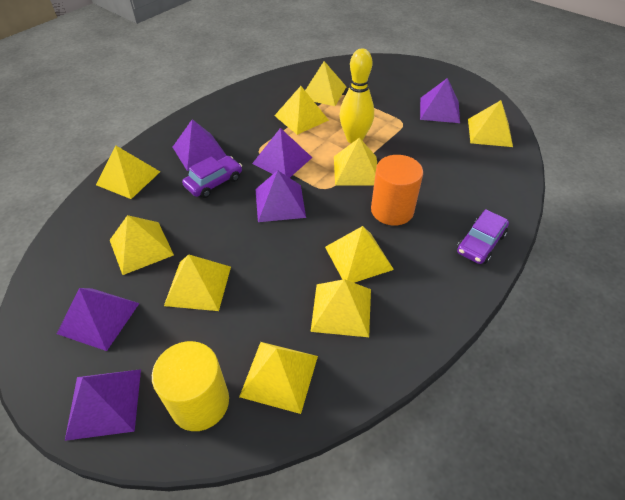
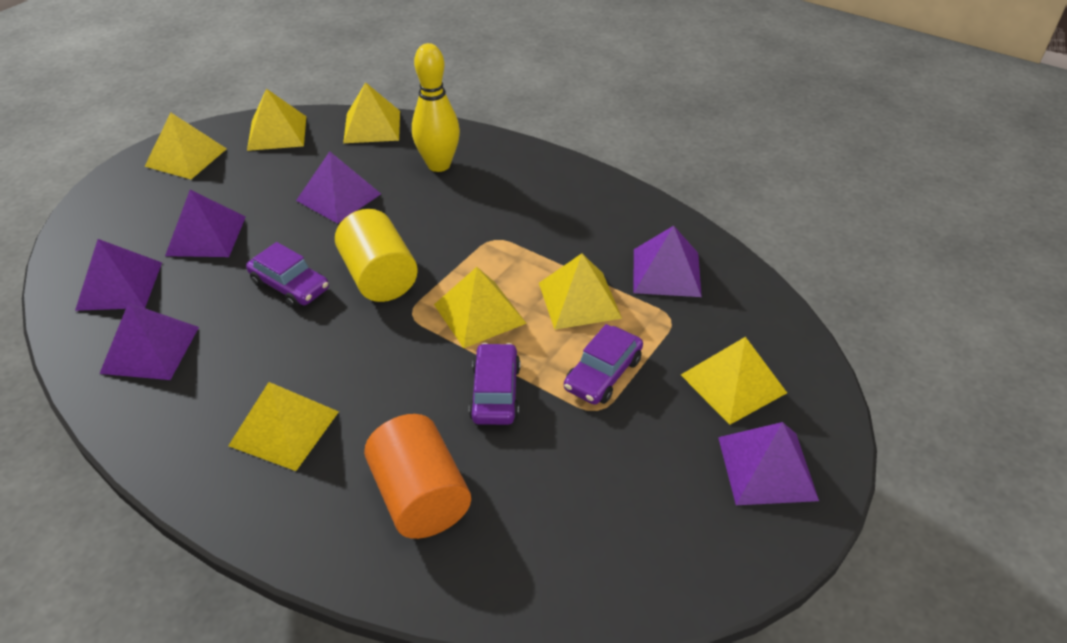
purple car: 2 -> 3
yellow pyramid: 10 -> 7

